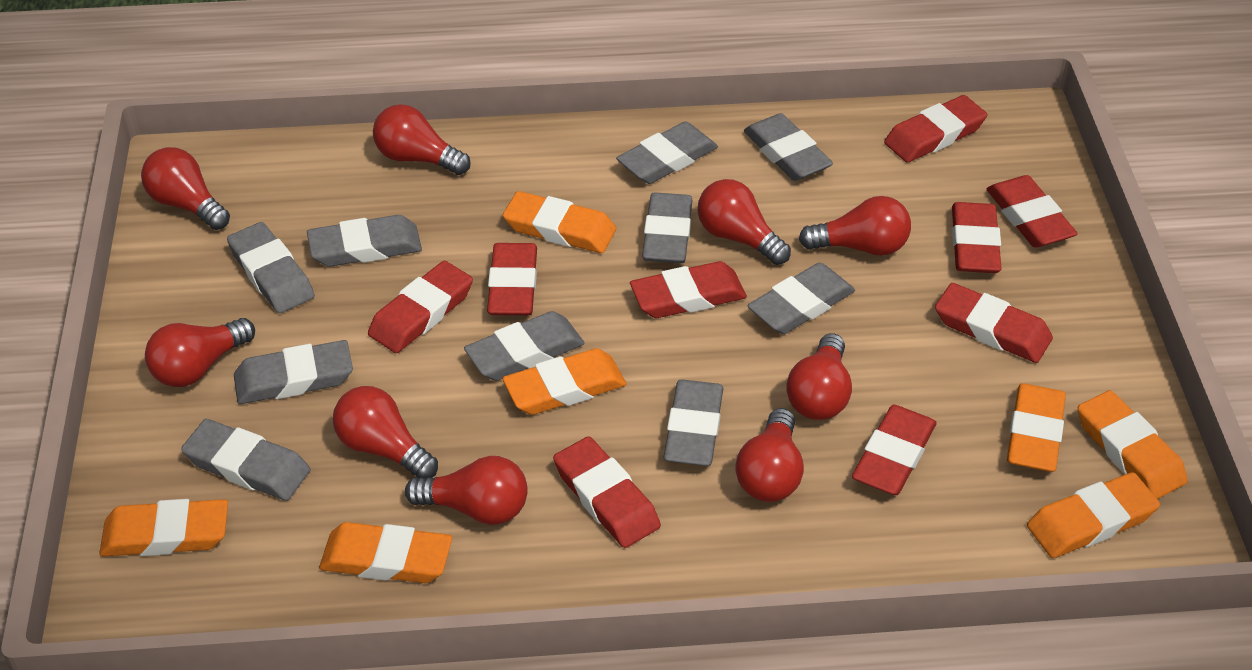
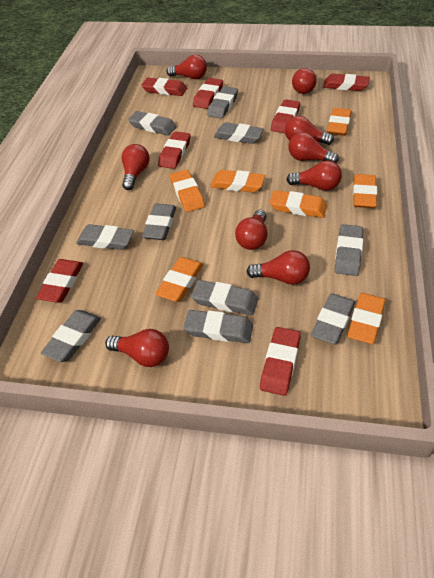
red eraser: 9 -> 7

